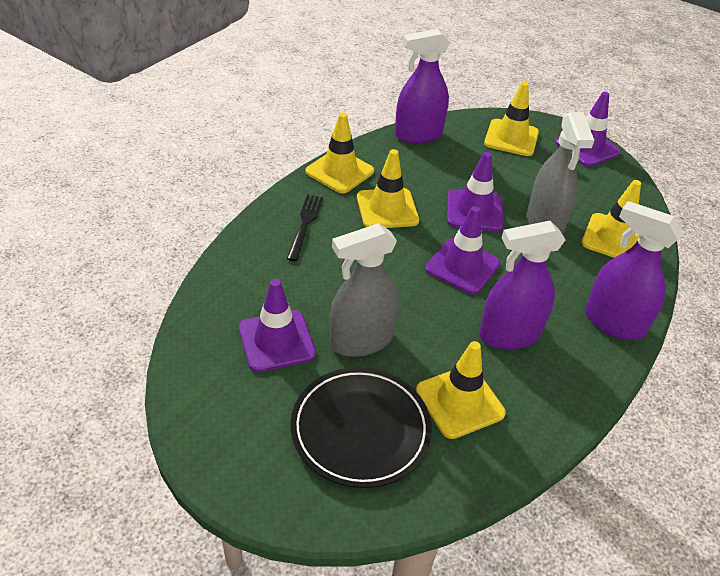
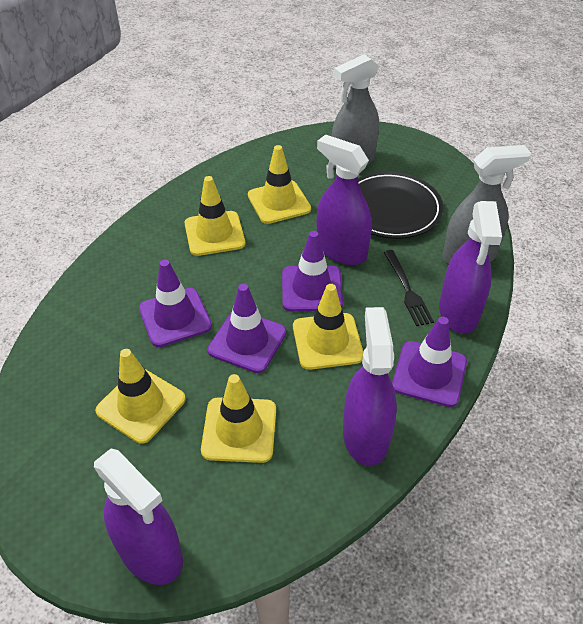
purple spray bottle: 3 -> 4

